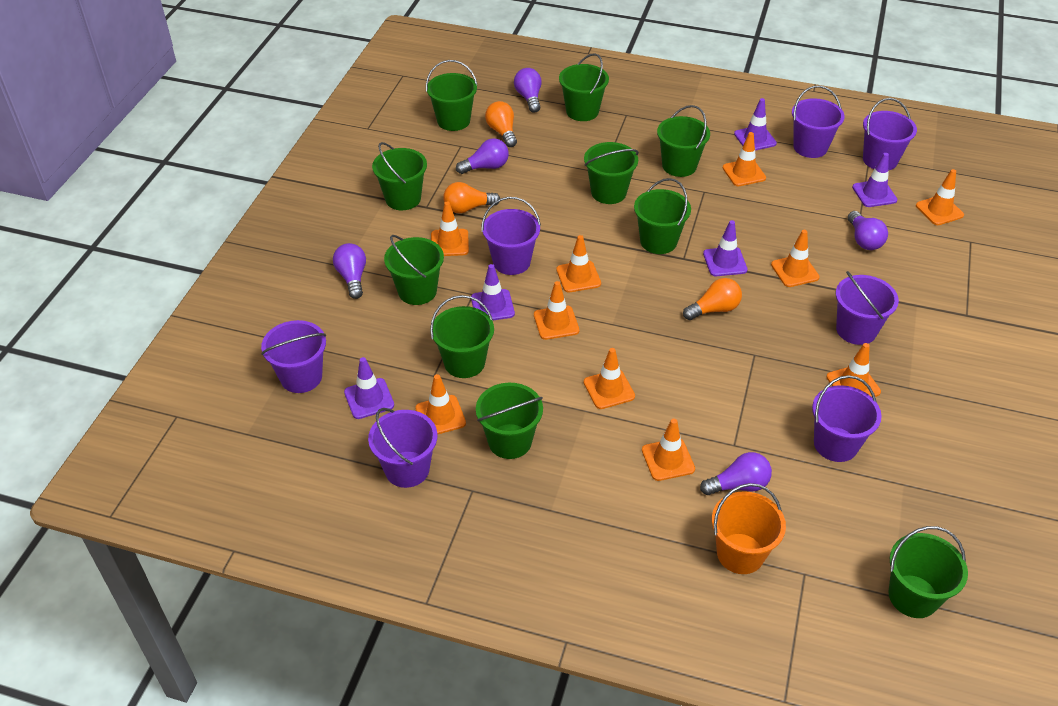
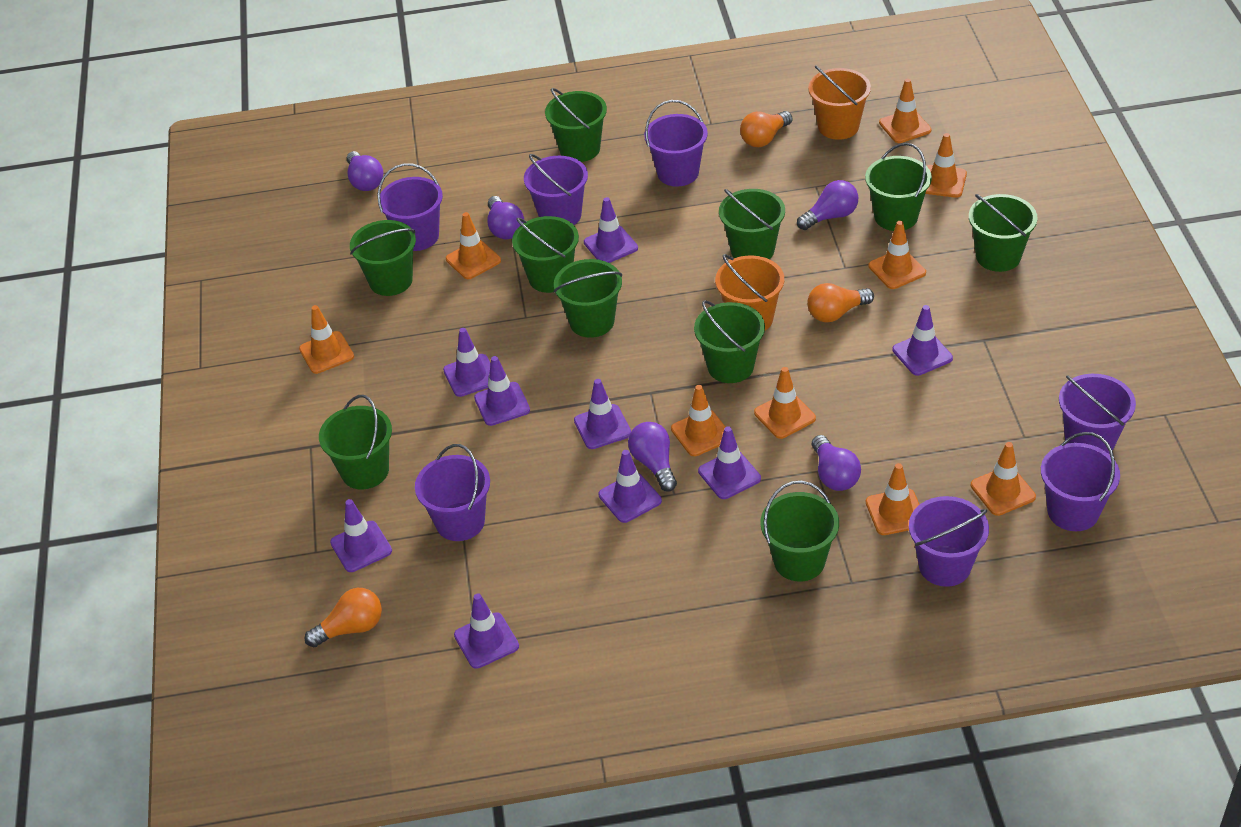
orange bucket: 1 -> 2
orange traffic cone: 10 -> 9
purple traffic cone: 5 -> 9

